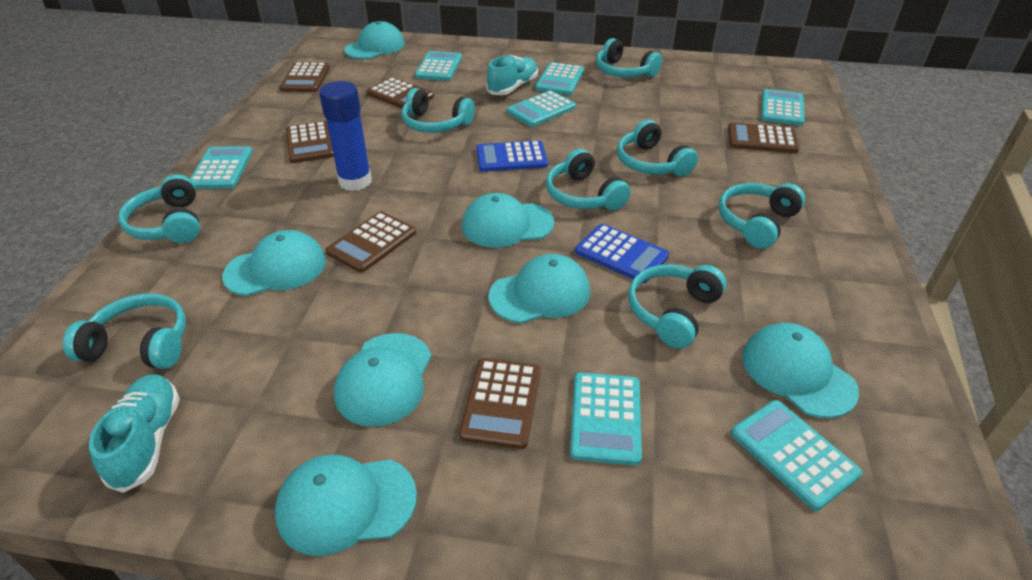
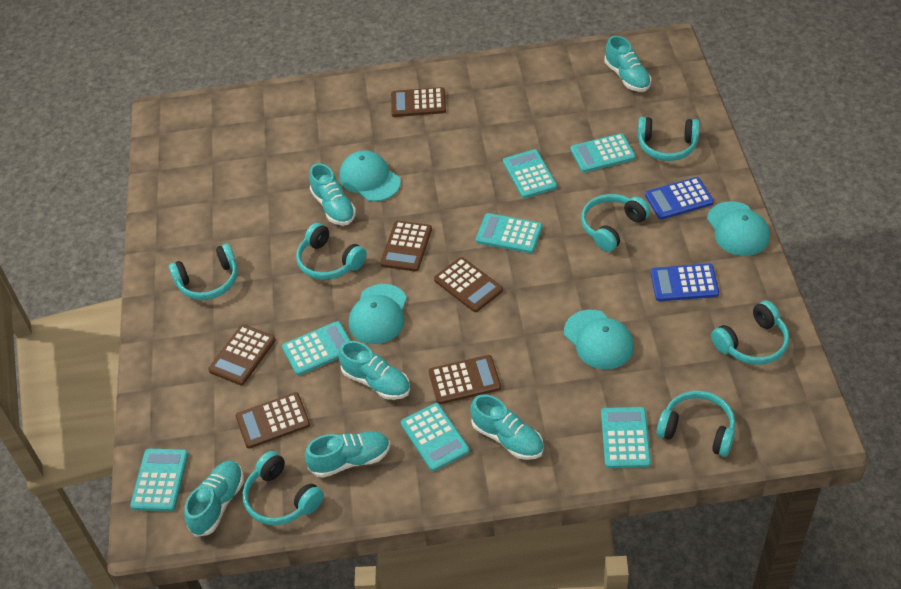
blue glue stick: 1 -> 0
turquoise cap: 7 -> 4
turquoise headphones: 8 -> 7
turquoise shoe: 2 -> 6

